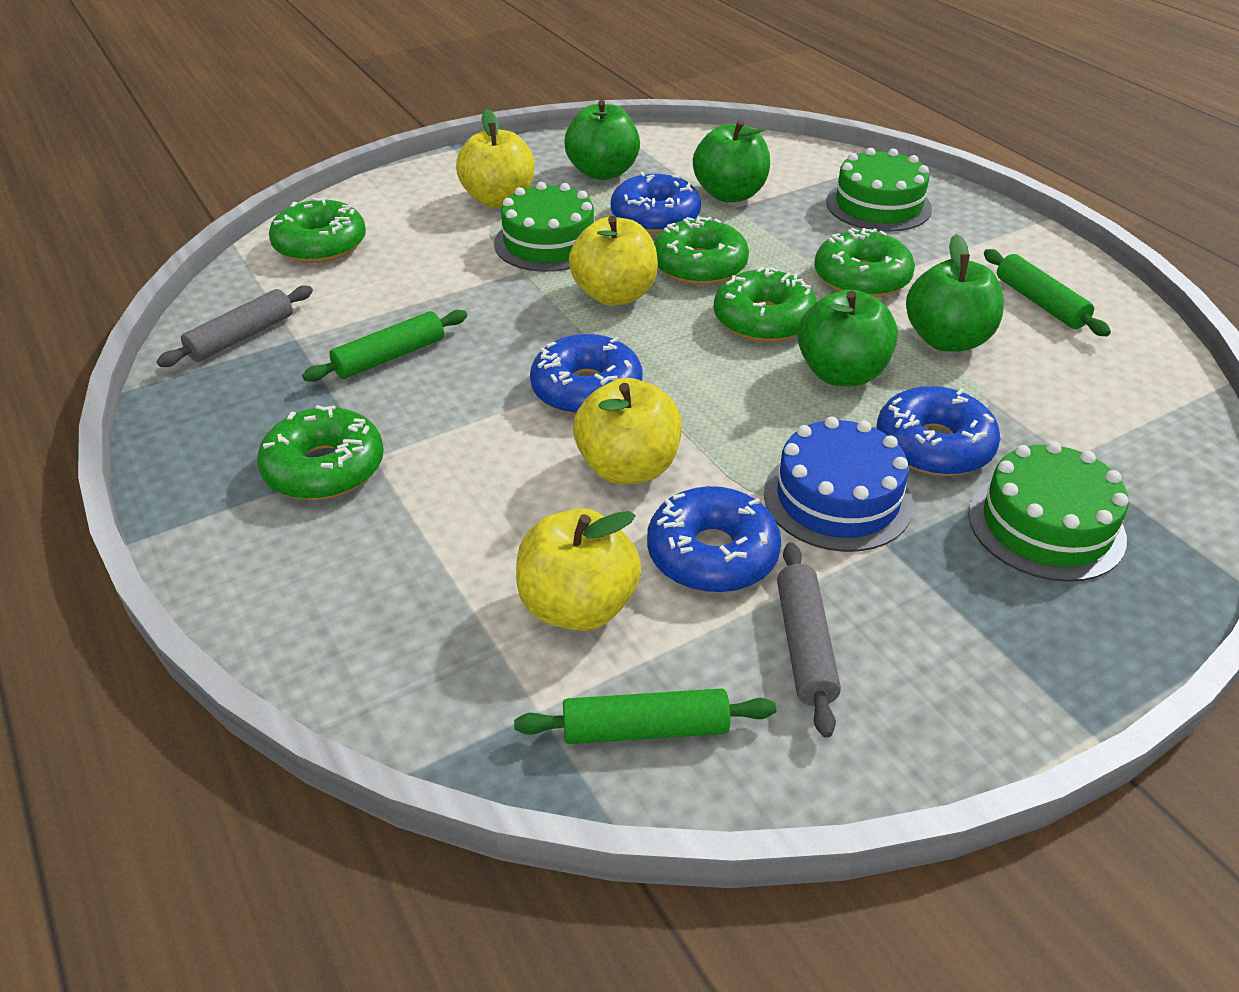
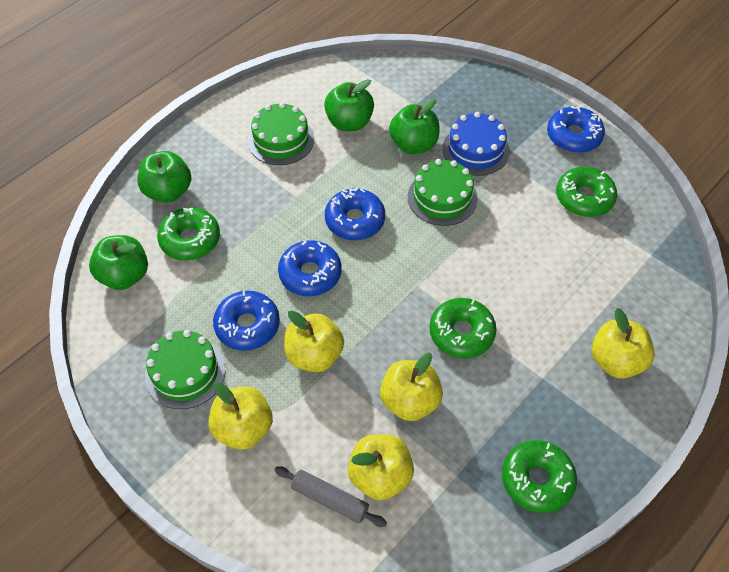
green donut: 5 -> 4
green rolling pin: 3 -> 0
grey rolling pin: 2 -> 1
yellow apple: 4 -> 5

